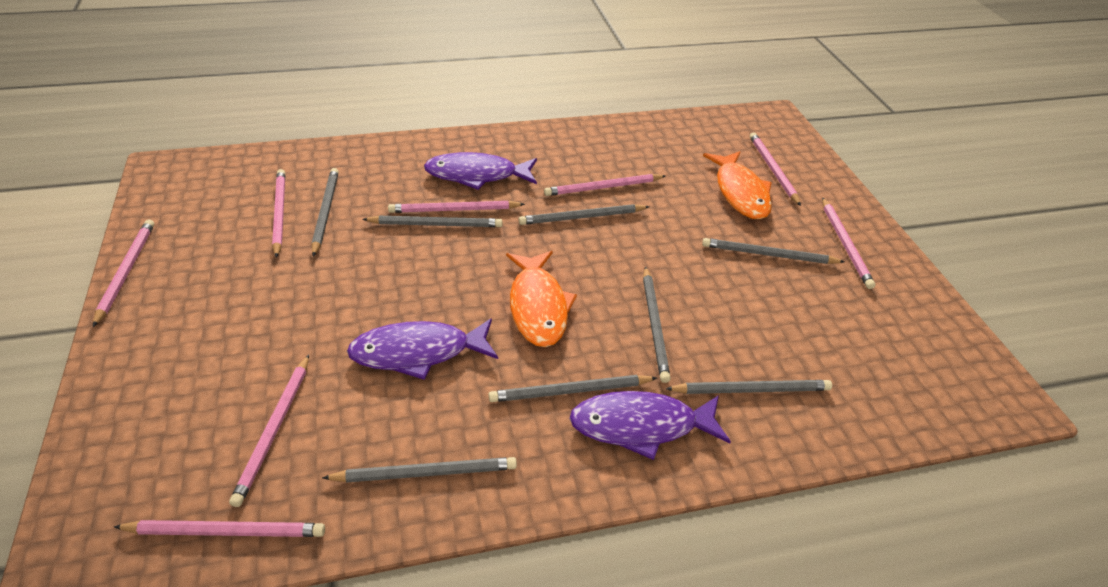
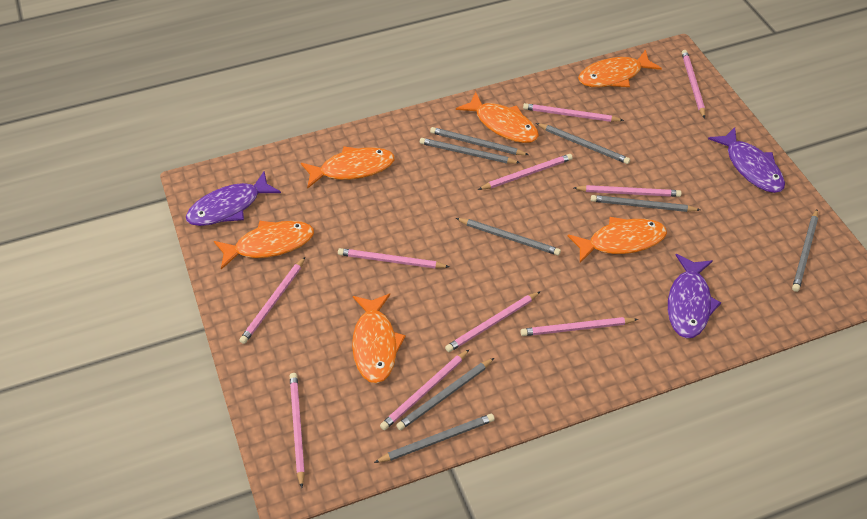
orange fish: 2 -> 6
pink pencil: 8 -> 10

